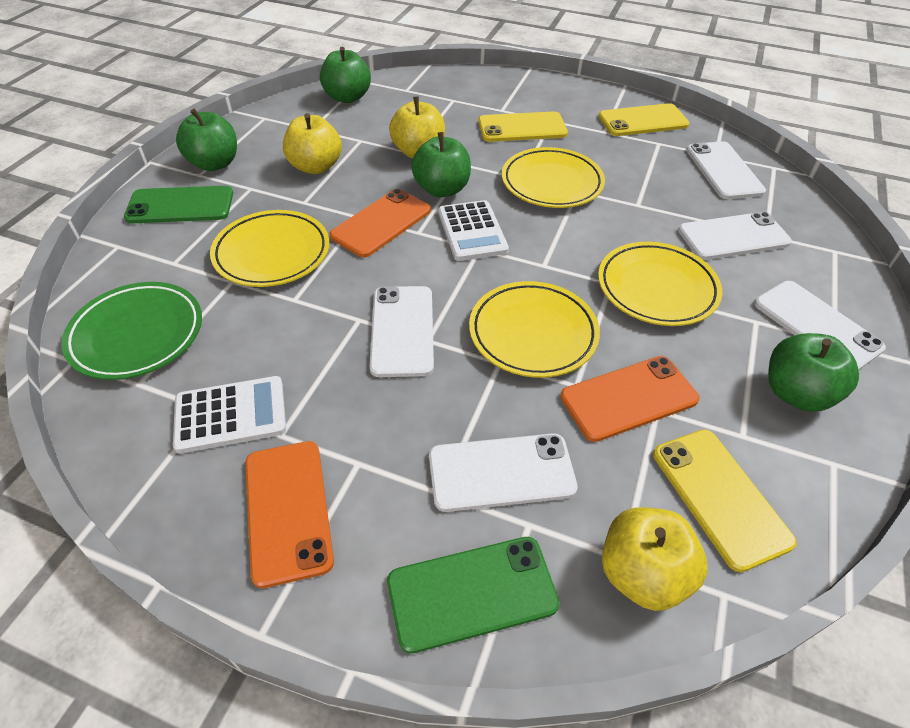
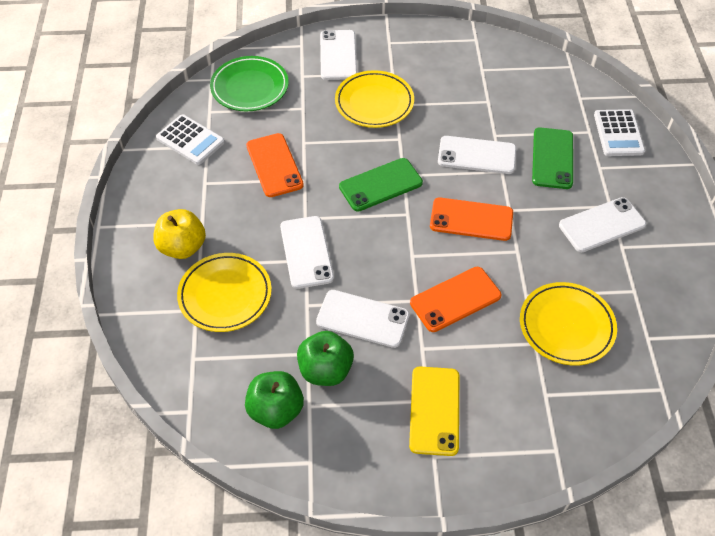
green apple: 4 -> 2
yellow apple: 3 -> 1
yellow phone: 3 -> 1
yellow plate: 4 -> 3

